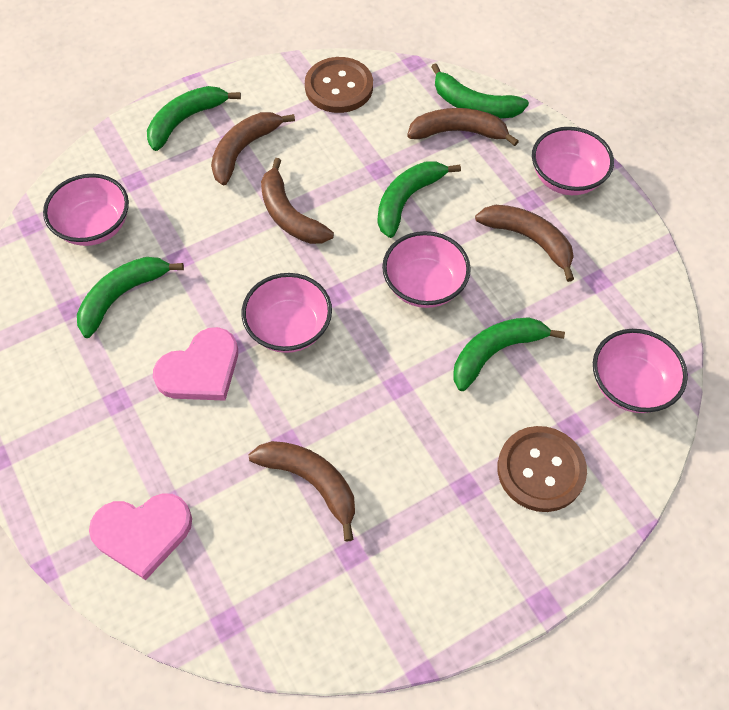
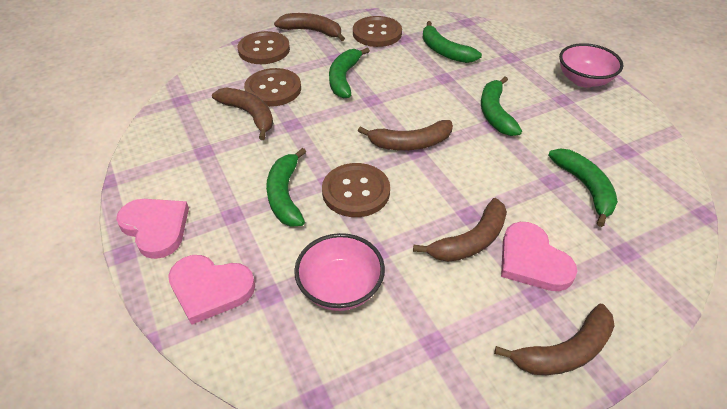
brown button: 2 -> 4
pink bowl: 5 -> 2
pink heart: 2 -> 3

